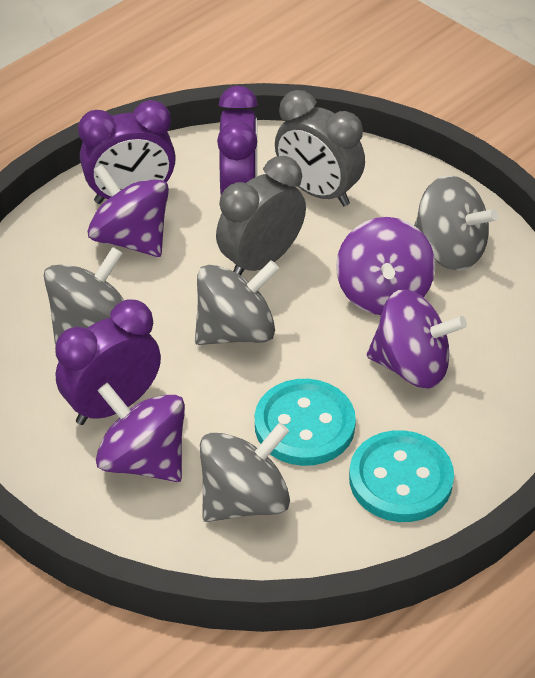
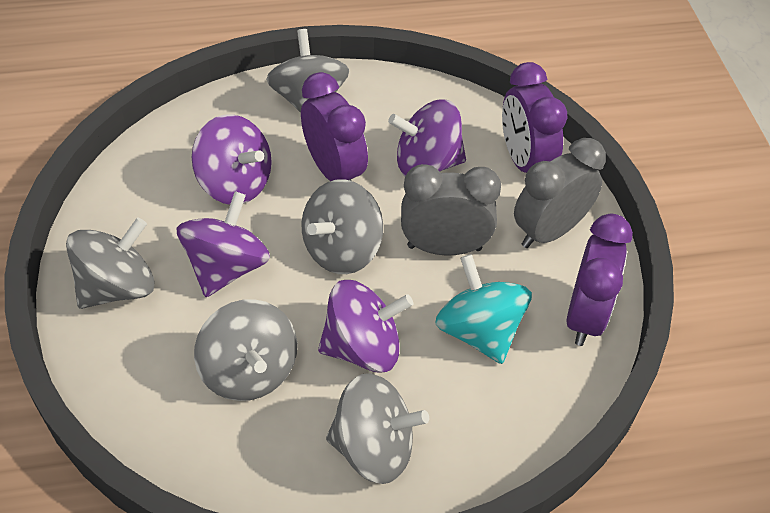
grey spinning top: 4 -> 5
turquoise button: 2 -> 0
turquoise spinning top: 0 -> 1

